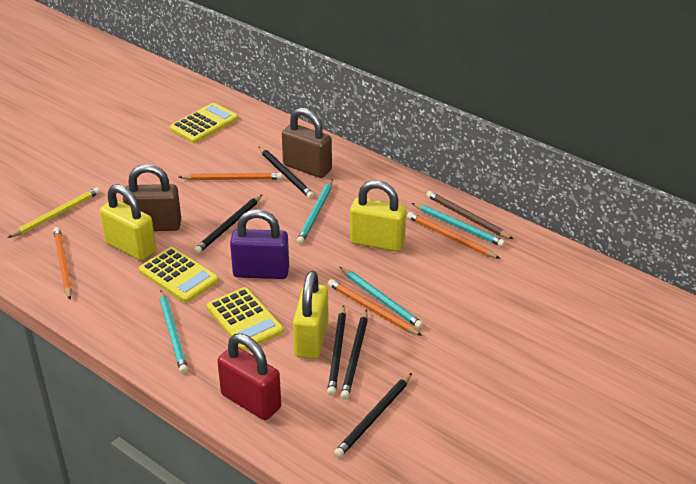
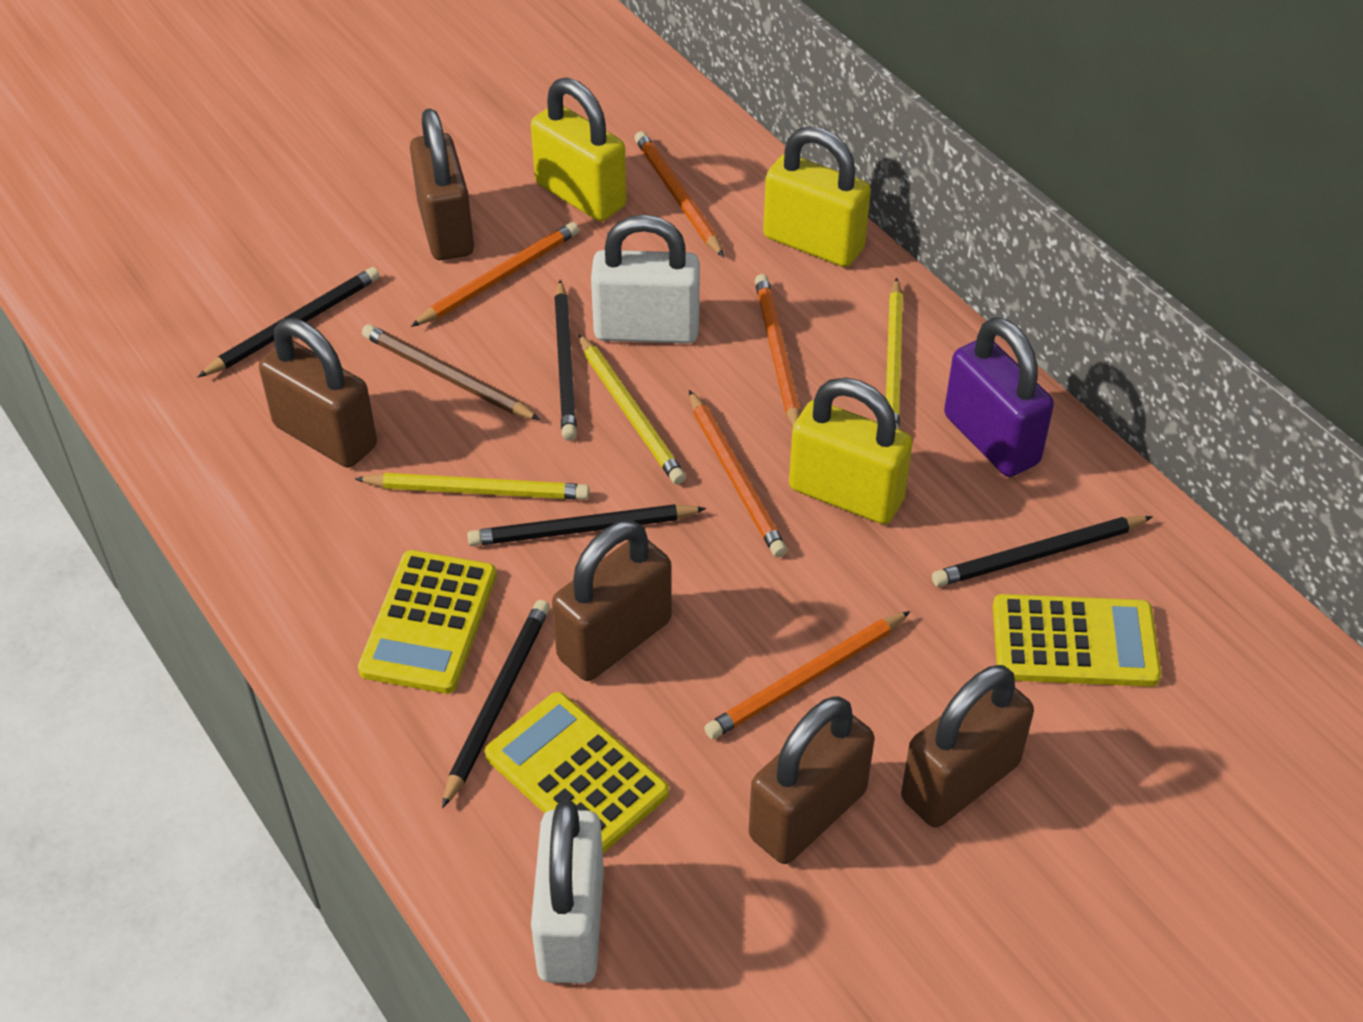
brown padlock: 2 -> 5
orange pencil: 4 -> 5
red padlock: 1 -> 0
turquoise pencil: 4 -> 0
white padlock: 0 -> 2
yellow pencil: 1 -> 3

